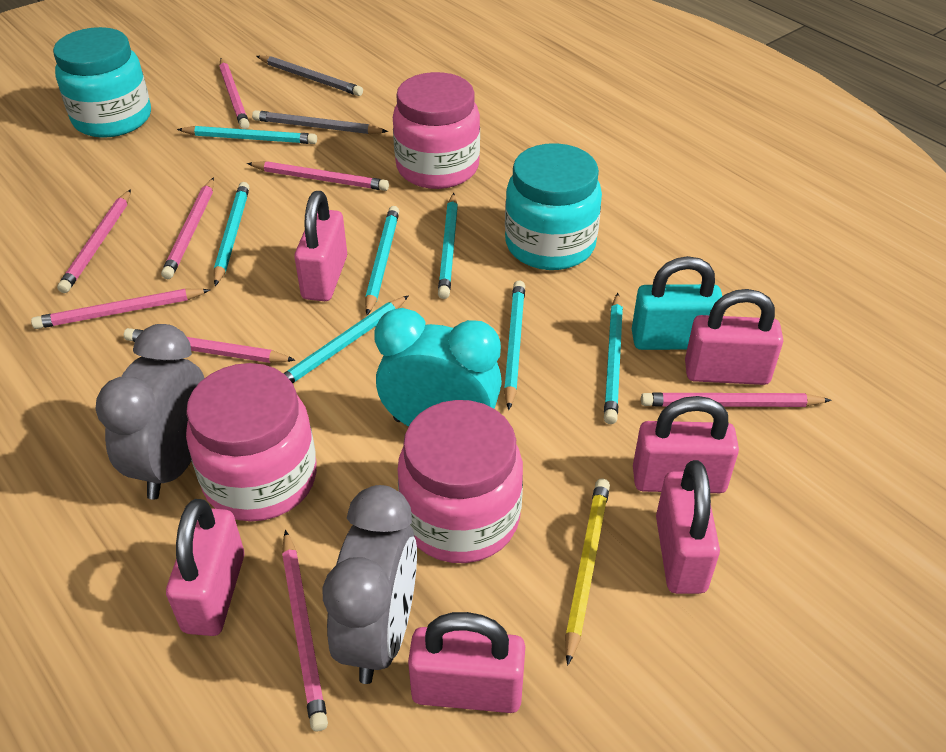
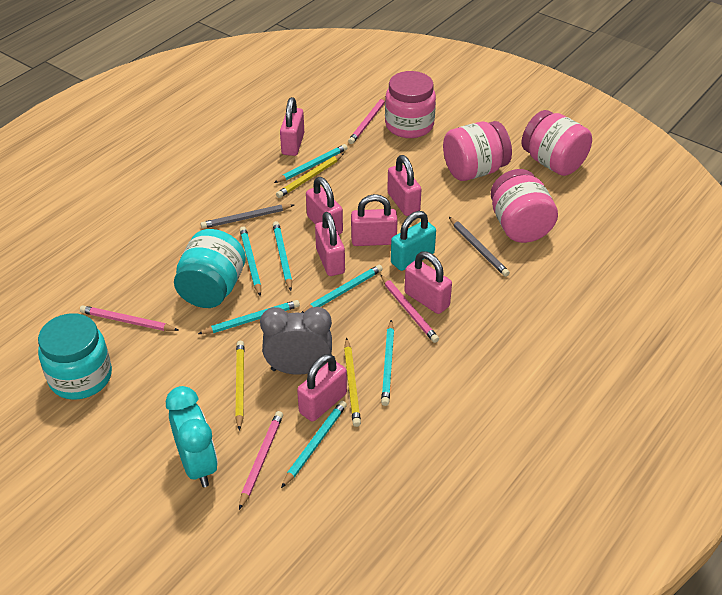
grey clock: 2 -> 1
pink jar: 3 -> 4
pink padlock: 6 -> 7
pink pencil: 8 -> 4
yellow pencil: 1 -> 3

